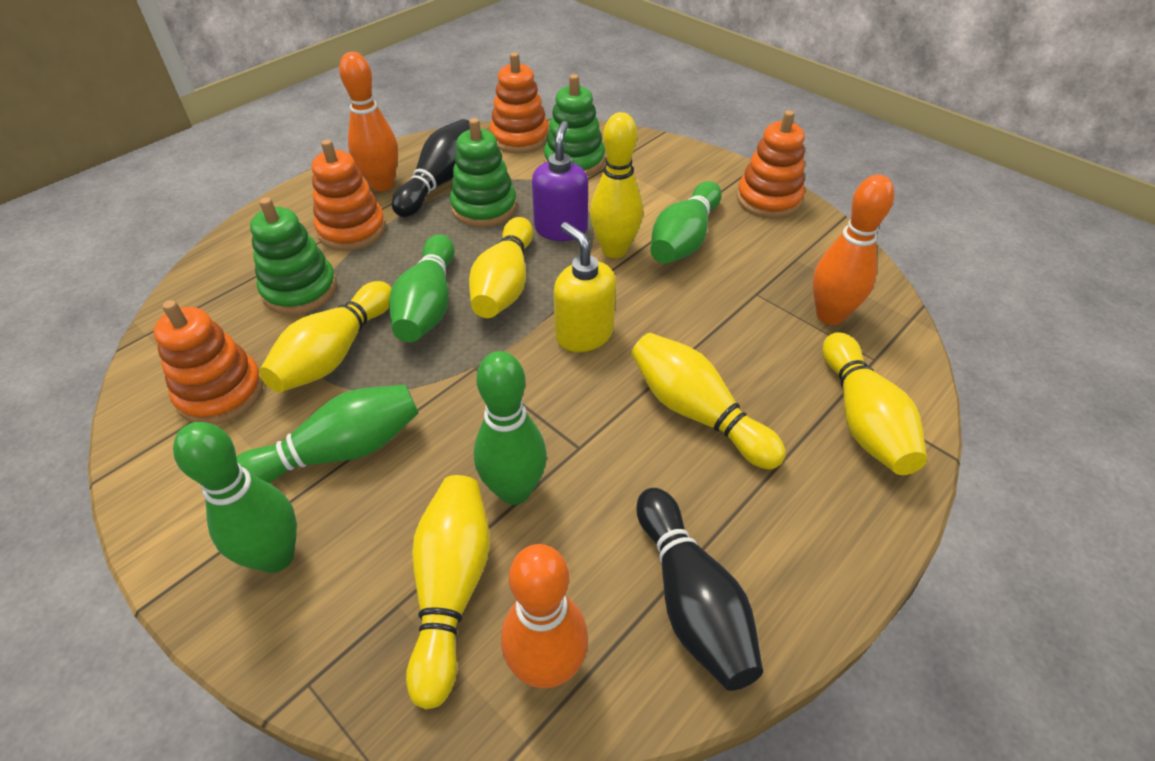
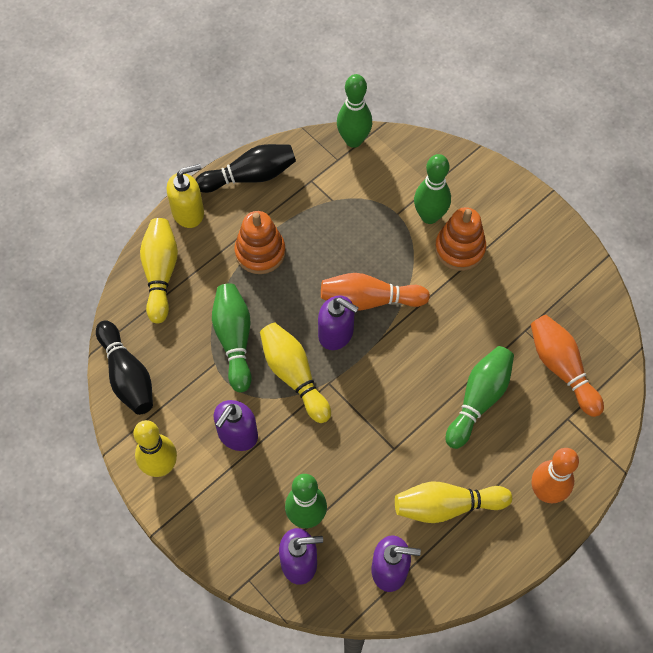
green stacking toy: 3 -> 0
orange stacking toy: 4 -> 2
purple soap dispenser: 1 -> 4
yellow bowling pin: 6 -> 4

